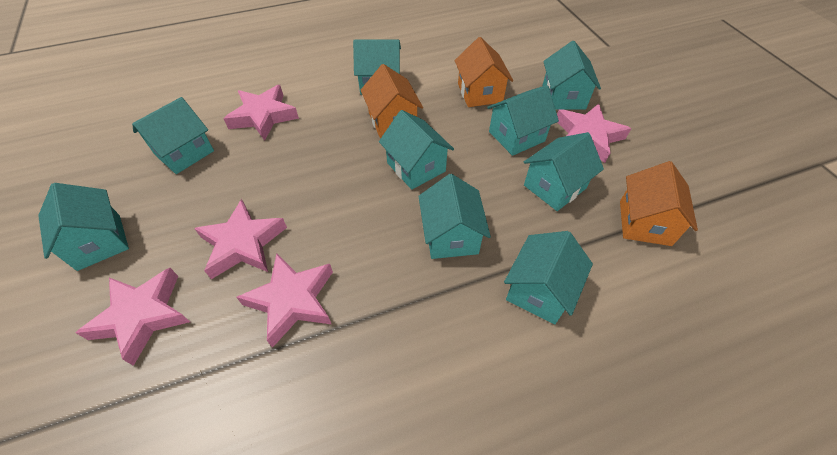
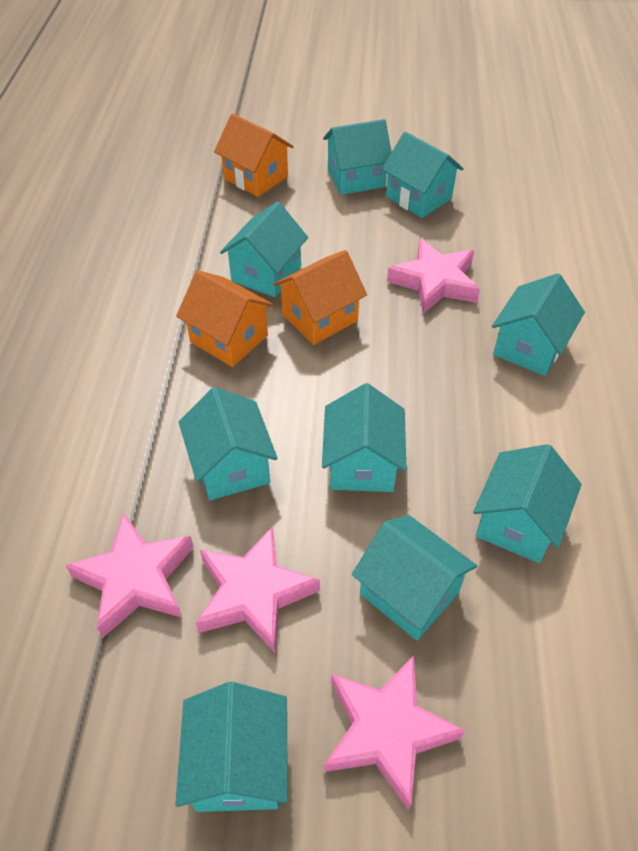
pink star: 5 -> 4

